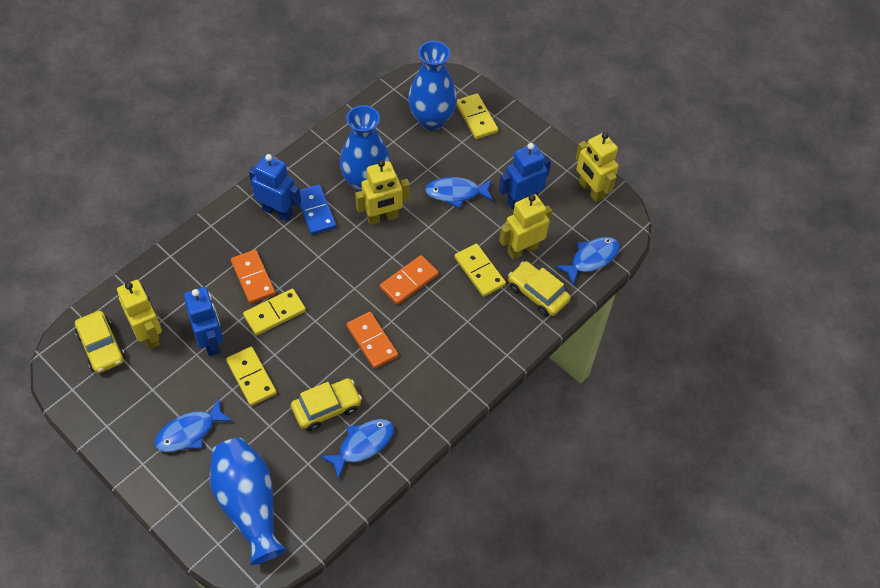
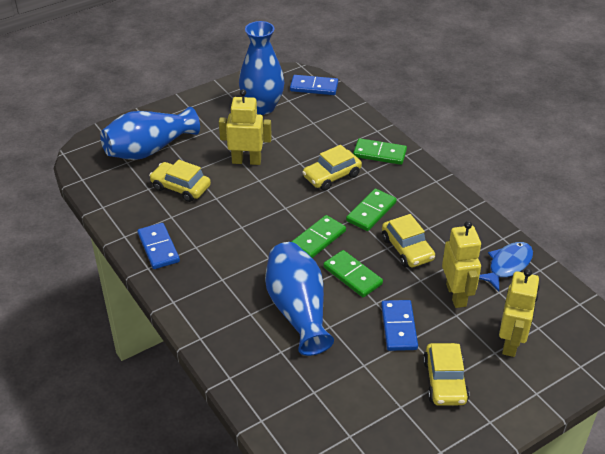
blue domino: 1 -> 3
blue fish: 4 -> 1
blue robot: 3 -> 0
green domino: 0 -> 4
orange domino: 3 -> 0
yellow car: 3 -> 4
yellow domino: 4 -> 0
yellow robot: 4 -> 3

